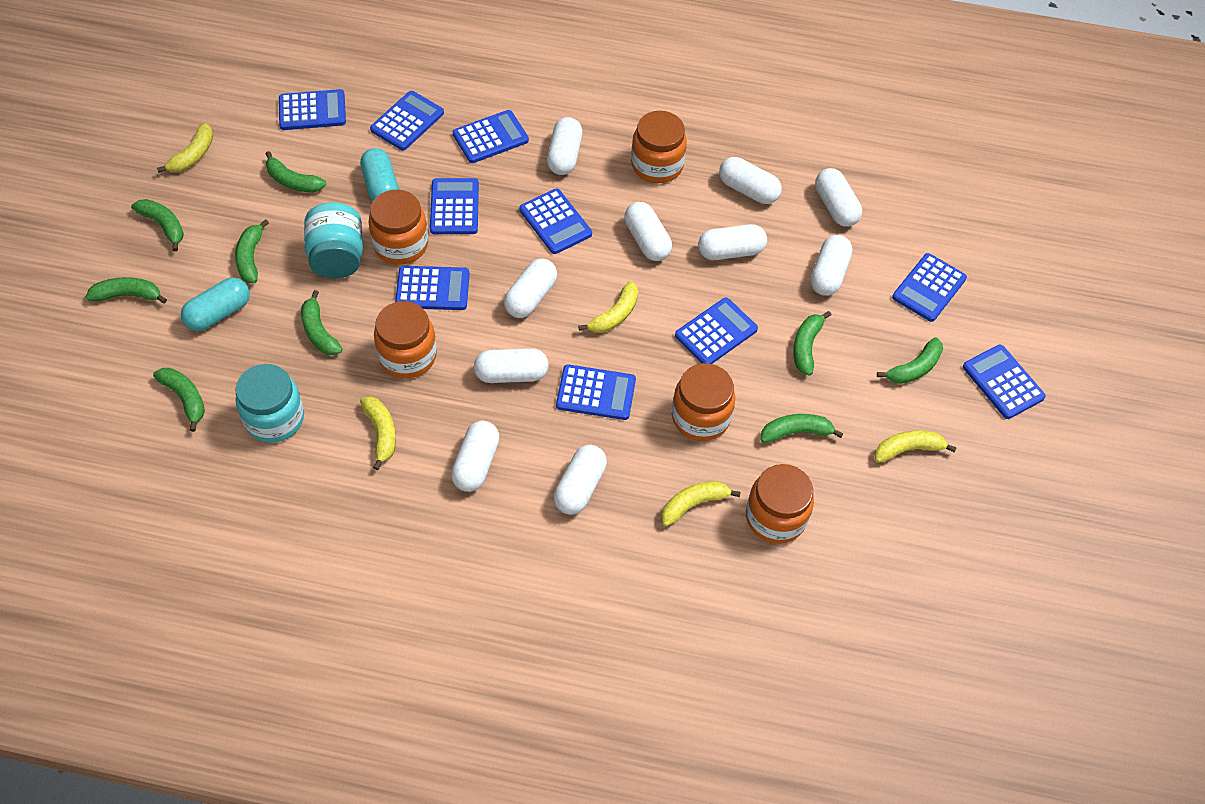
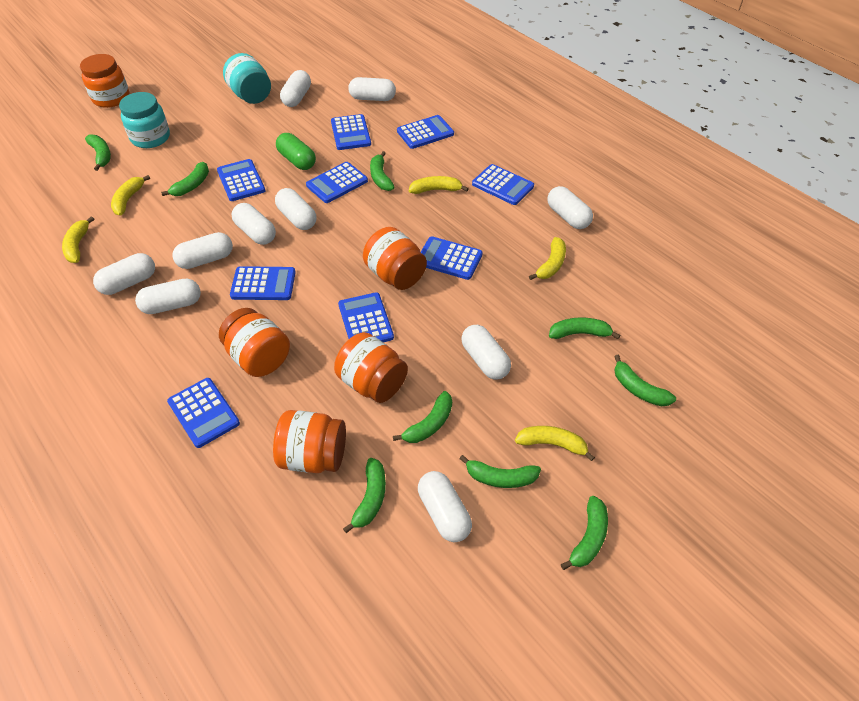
blue calculator: 10 -> 9
green capsule: 0 -> 1
turquoise capsule: 2 -> 0

